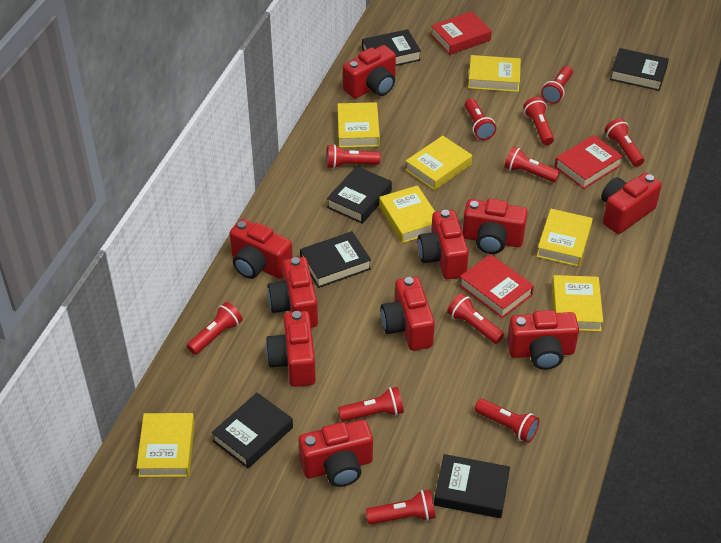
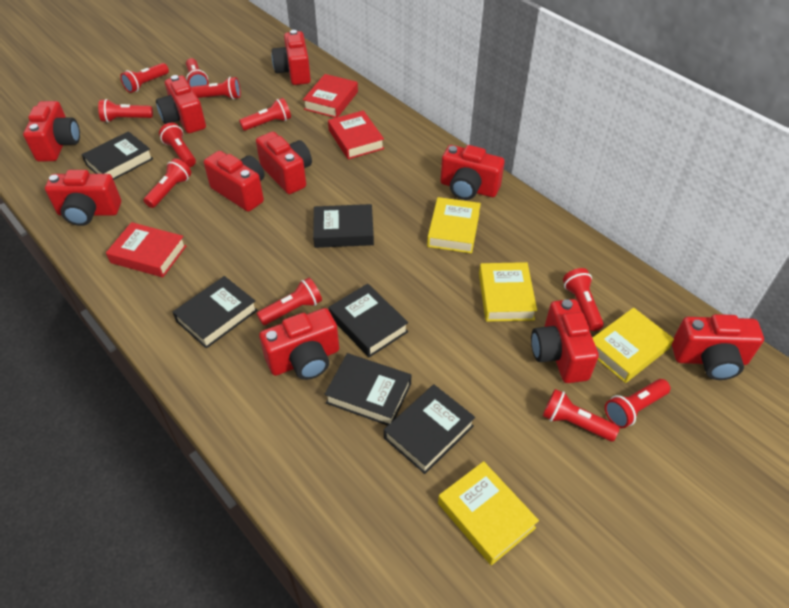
yellow book: 7 -> 4

